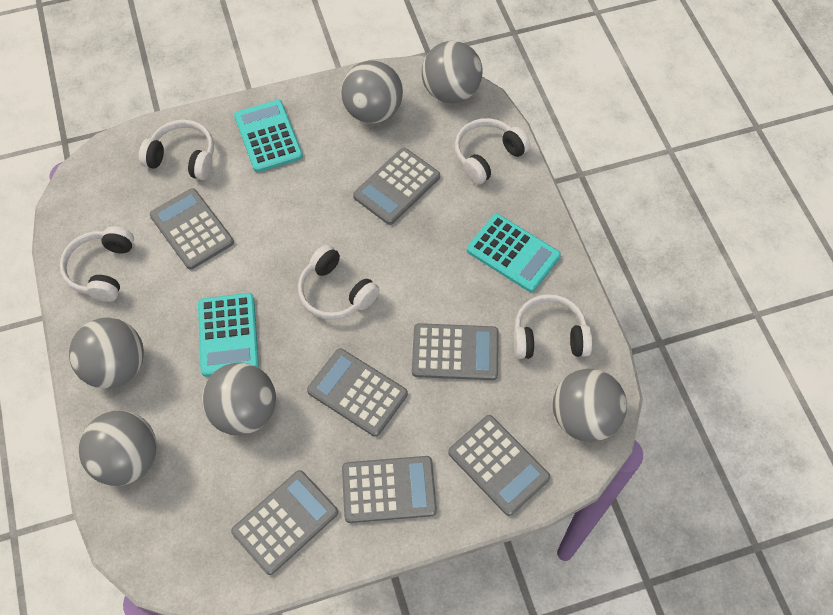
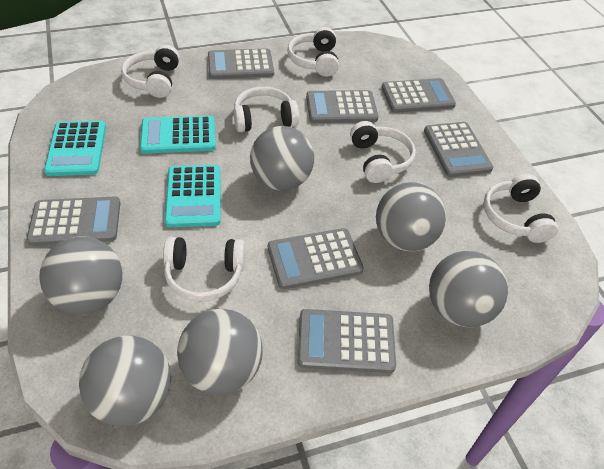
white headphones: 5 -> 6

